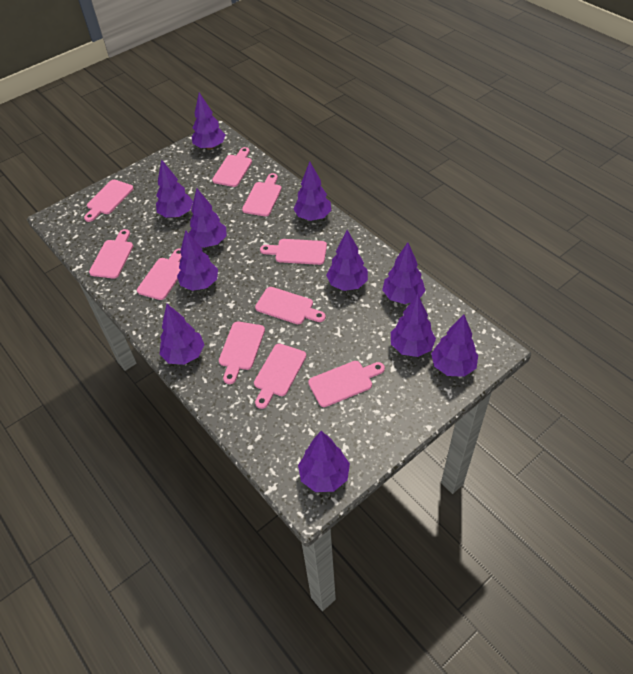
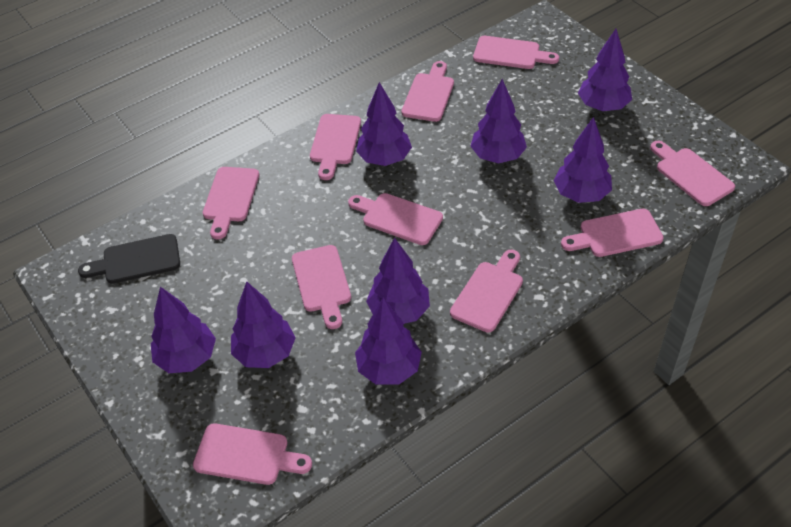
black cutting board: 0 -> 1
purple tree: 11 -> 8

